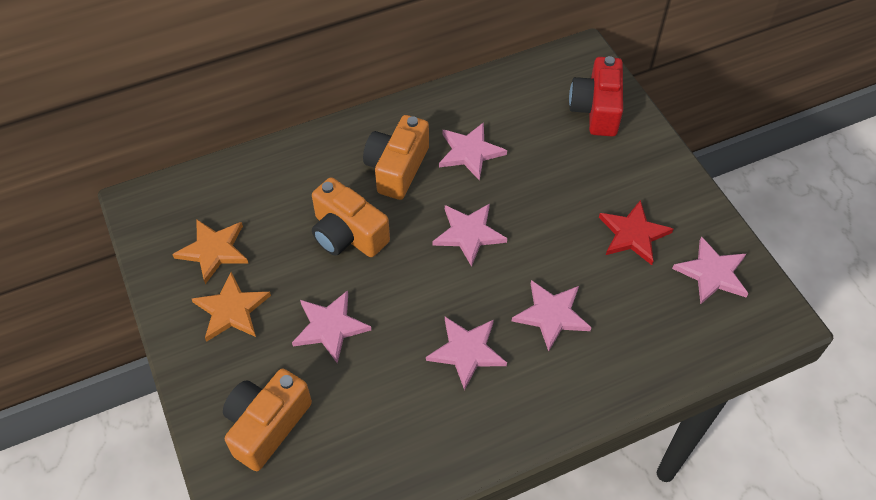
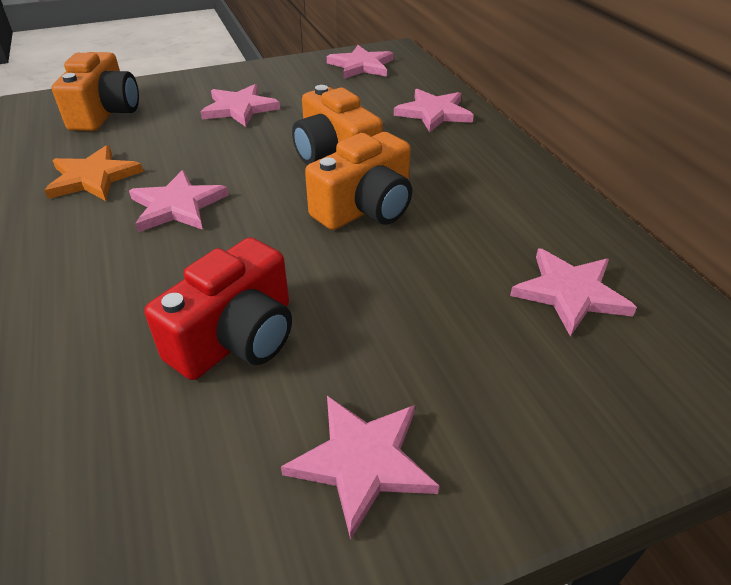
orange star: 2 -> 1
red star: 1 -> 0

